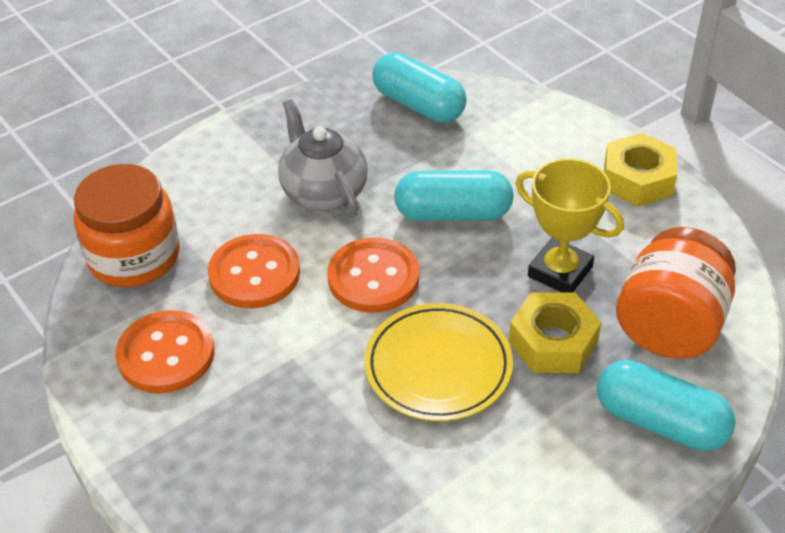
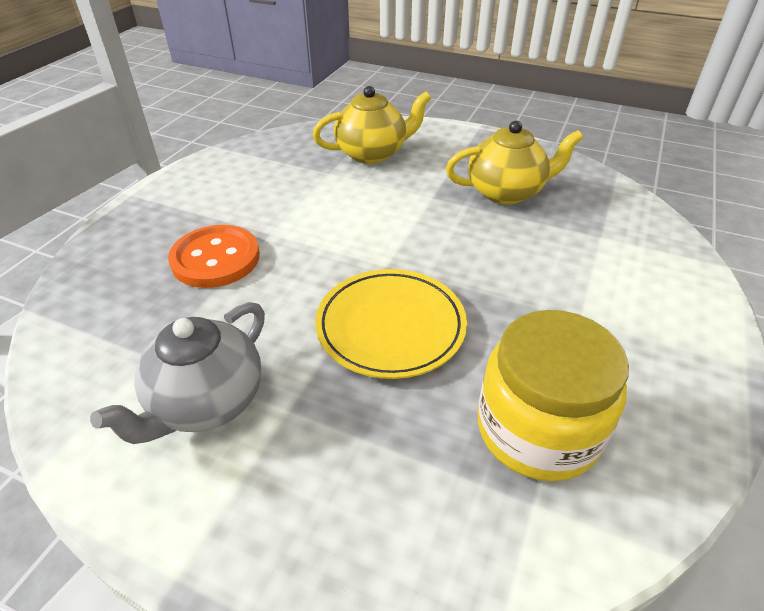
orange button: 3 -> 1
orange jar: 2 -> 0
turquoise capsule: 3 -> 0
yellow jar: 0 -> 1
yellow nut: 2 -> 0
yellow teapot: 0 -> 2
yellow trophy: 1 -> 0

